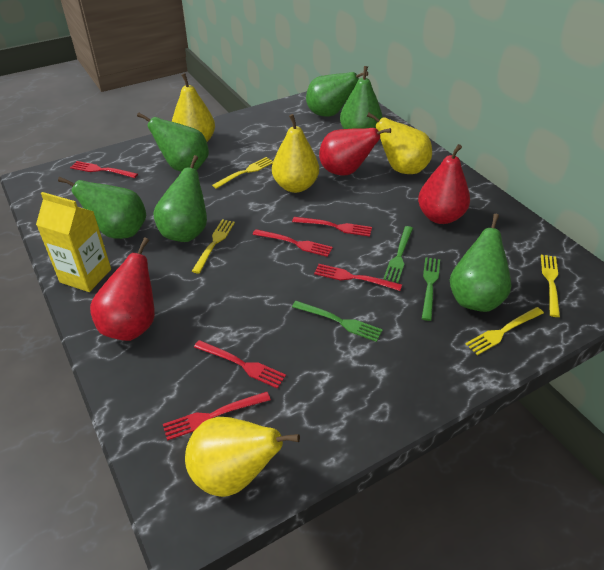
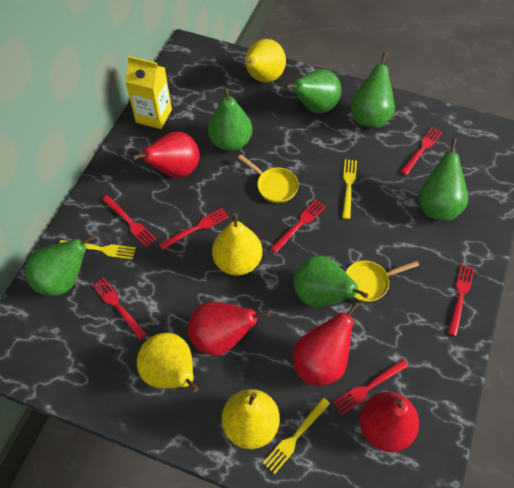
green fork: 3 -> 0
red fork: 6 -> 7
red pear: 3 -> 4
yellow fork: 4 -> 3
yellow pan: 0 -> 2

